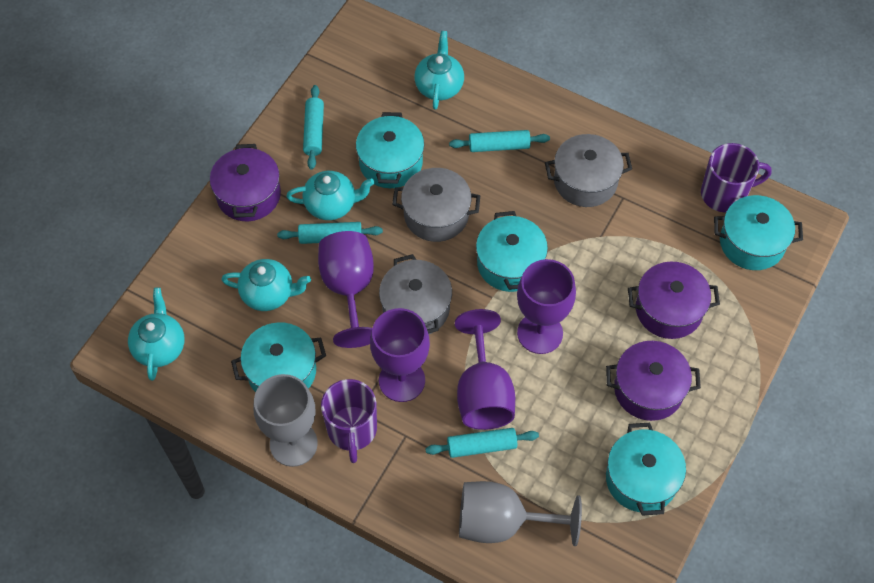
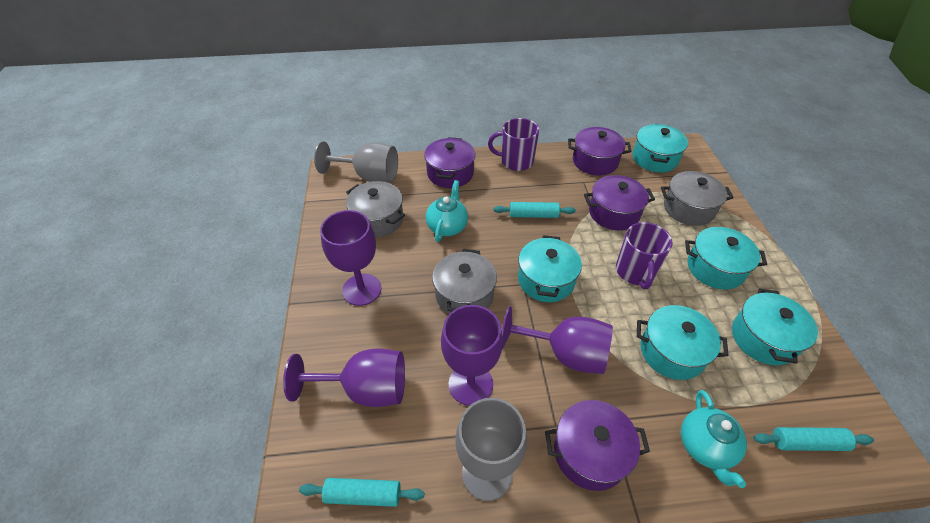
purple pot: 3 -> 4
turquoise rolling pin: 4 -> 3
turquoise teapot: 4 -> 2

